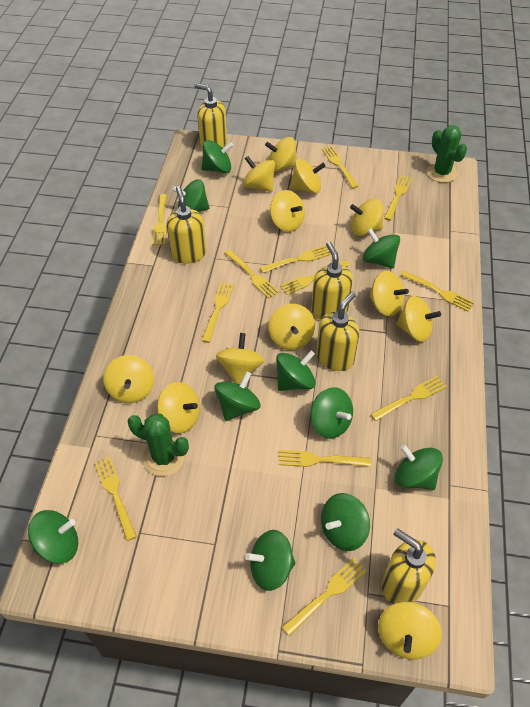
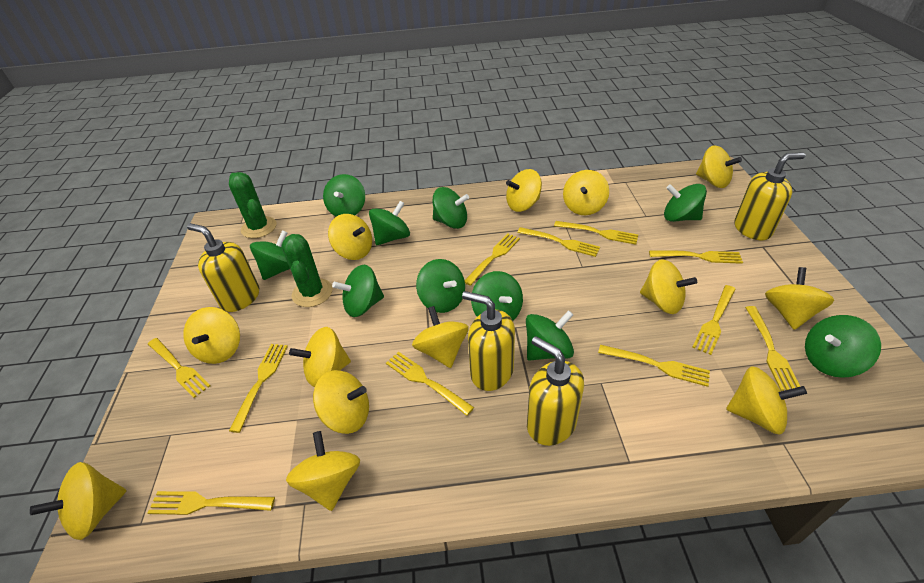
yellow fork: 12 -> 11
yellow soap dispenser: 5 -> 4
yellow spinning top: 12 -> 13

